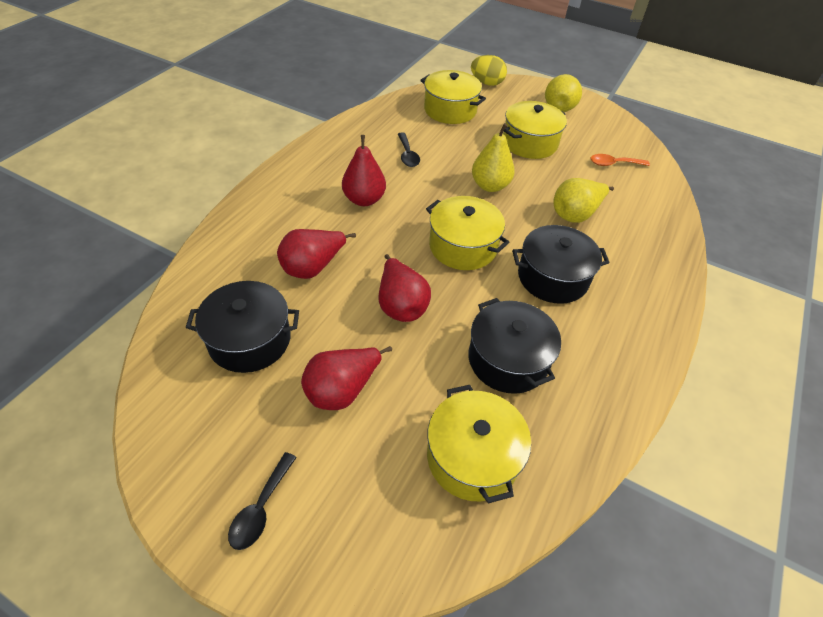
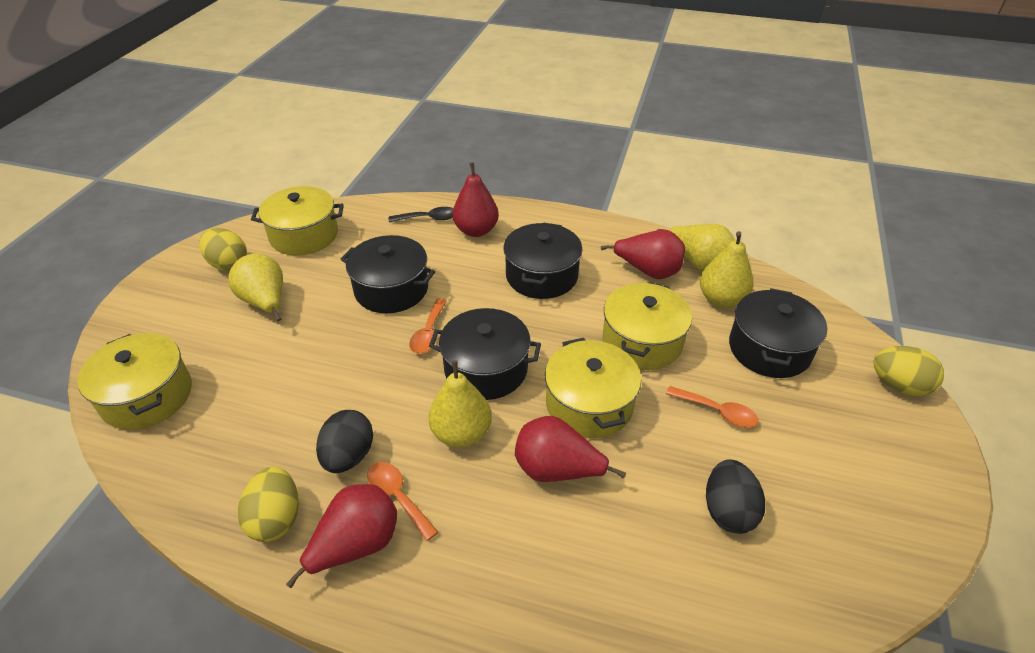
black egg: 0 -> 2
black pot: 3 -> 4
black spoon: 2 -> 1
orange spoon: 1 -> 3
yellow egg: 1 -> 3
yellow pear: 3 -> 4

